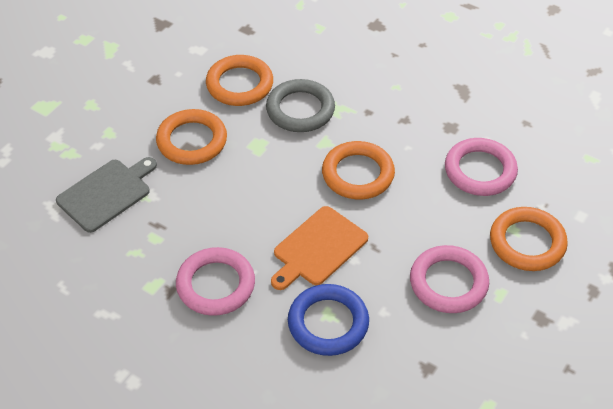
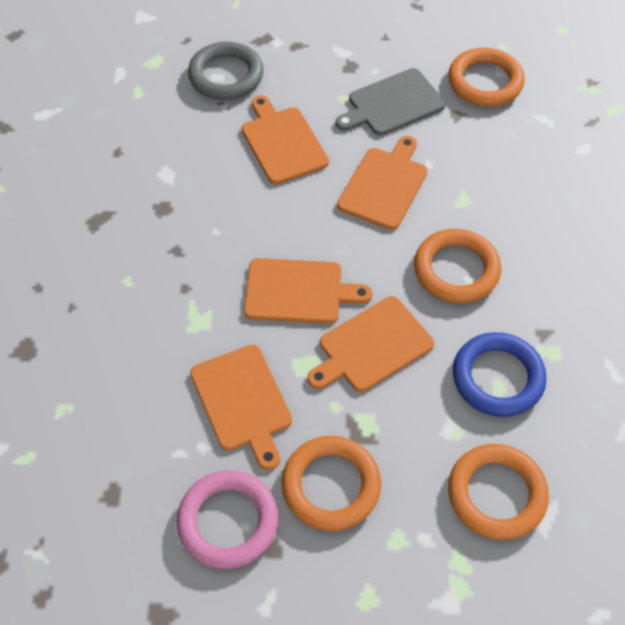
orange cutting board: 1 -> 5
pink ring: 3 -> 1

